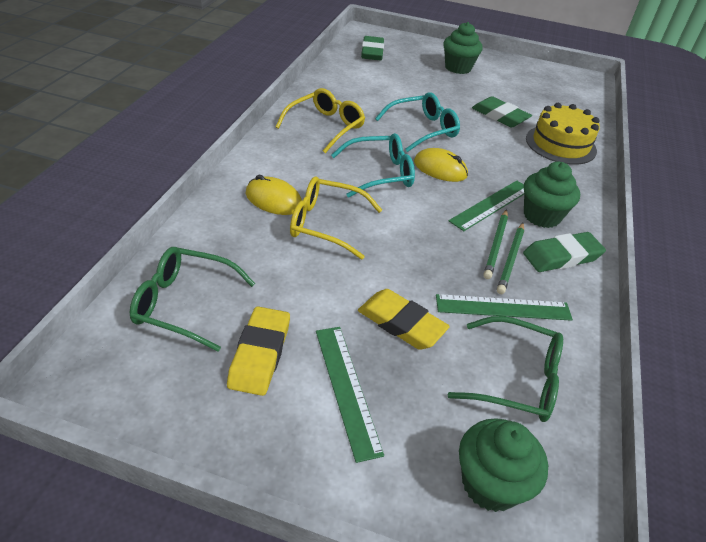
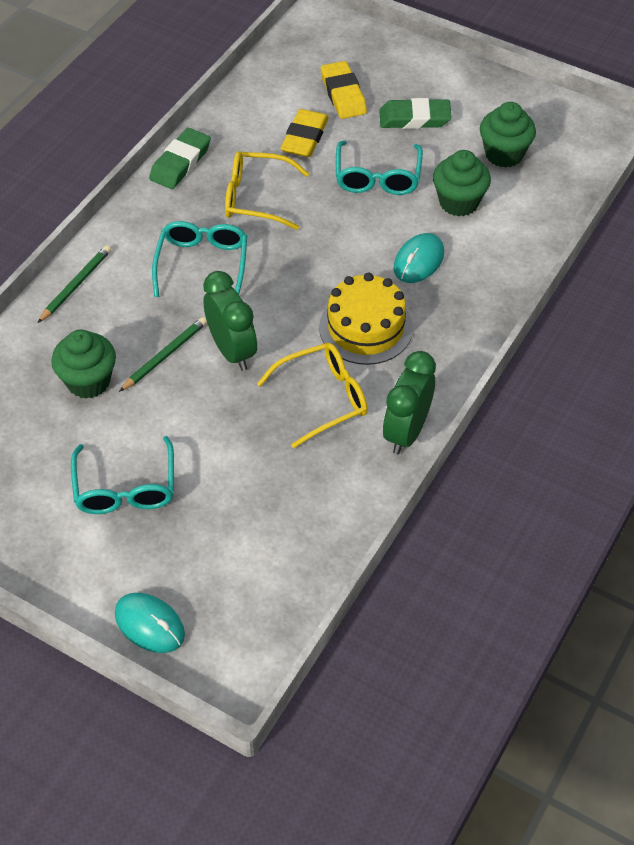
green clock: 0 -> 2
green eraser: 3 -> 2
green glasses: 2 -> 0
green ruler: 3 -> 0
turquoise glasses: 2 -> 3
turquoise mouse: 0 -> 2
yellow mouse: 2 -> 0

